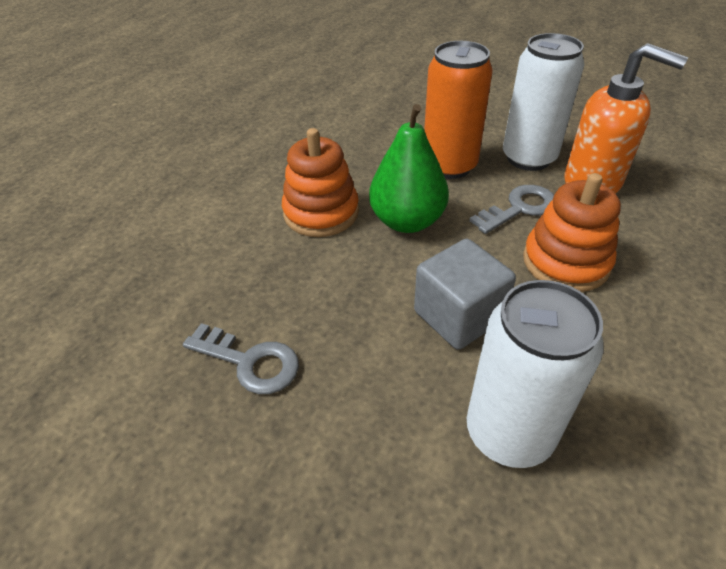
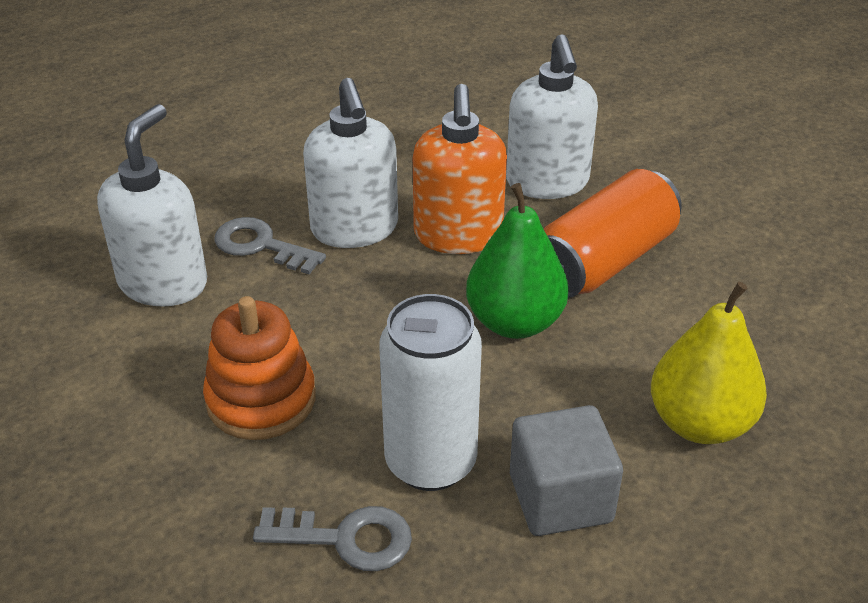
orange stacking toy: 2 -> 1
white can: 2 -> 1
white soap dispenser: 0 -> 3
yellow pear: 0 -> 1

